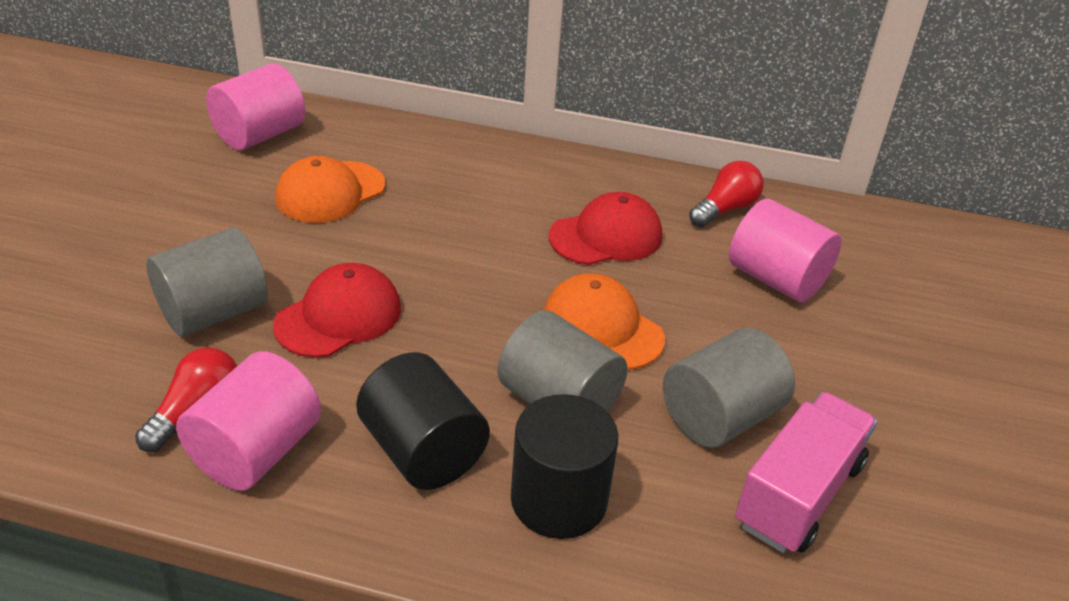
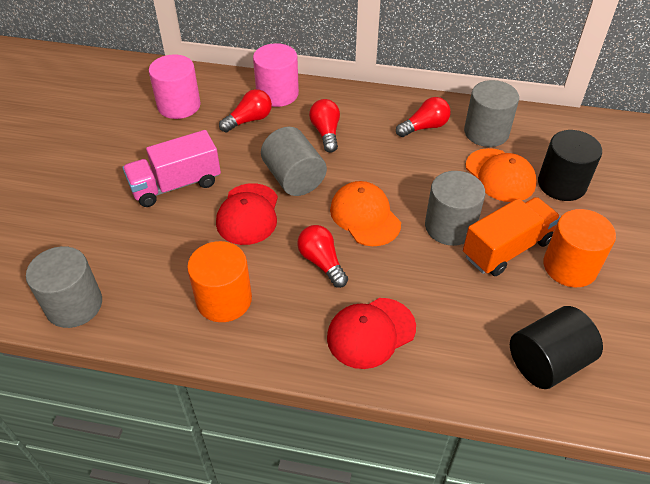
grey cylinder: 3 -> 4
orange cylinder: 0 -> 2
orange truck: 0 -> 1
pink cylinder: 3 -> 2
red light bulb: 2 -> 4

